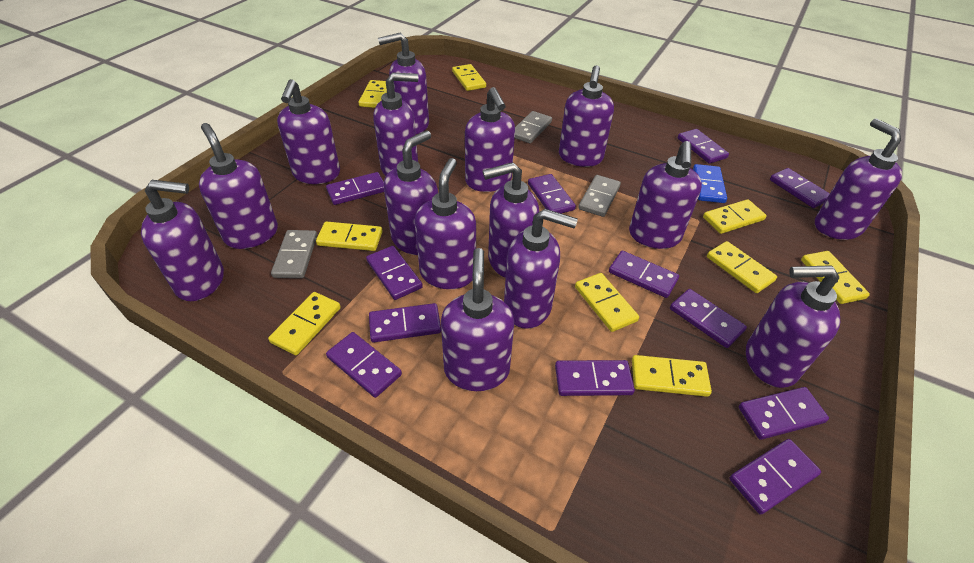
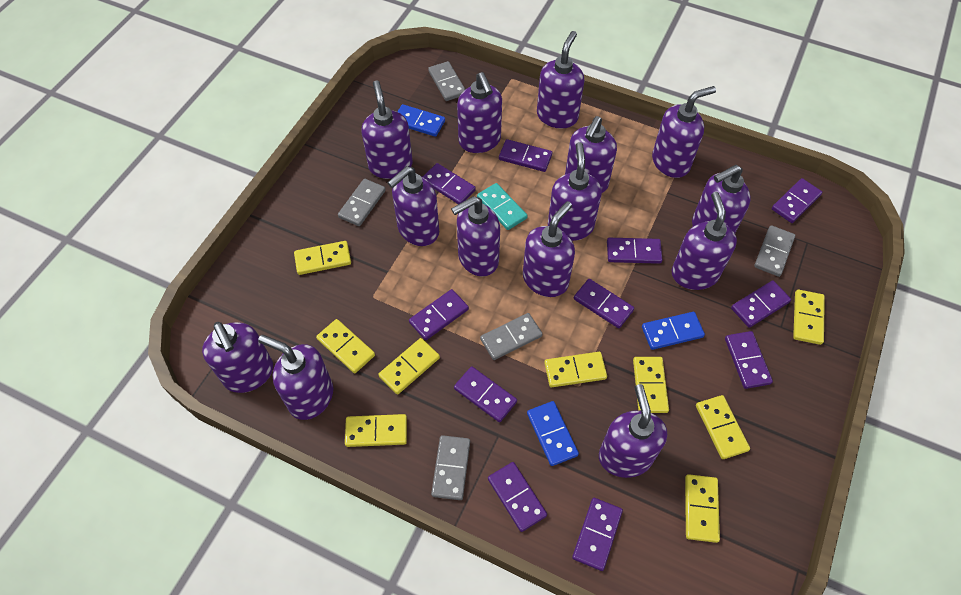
blue domino: 1 -> 3
grey domino: 3 -> 5
purple domino: 12 -> 11
purple soap dispenser: 15 -> 14
turquoise domino: 0 -> 1

